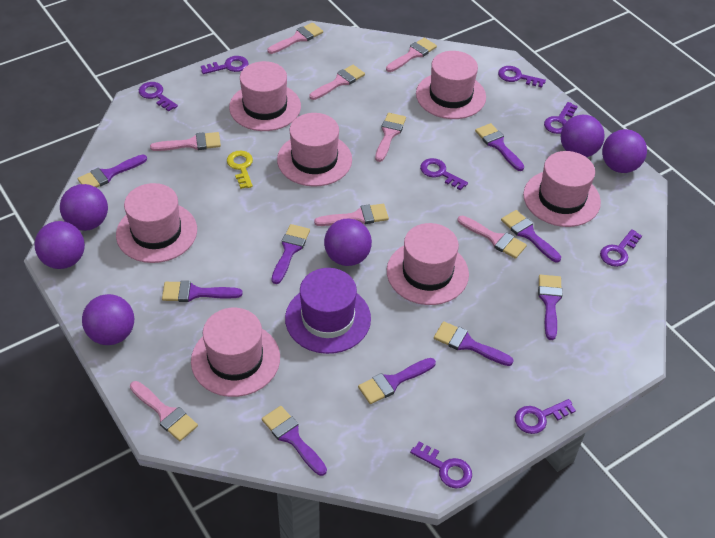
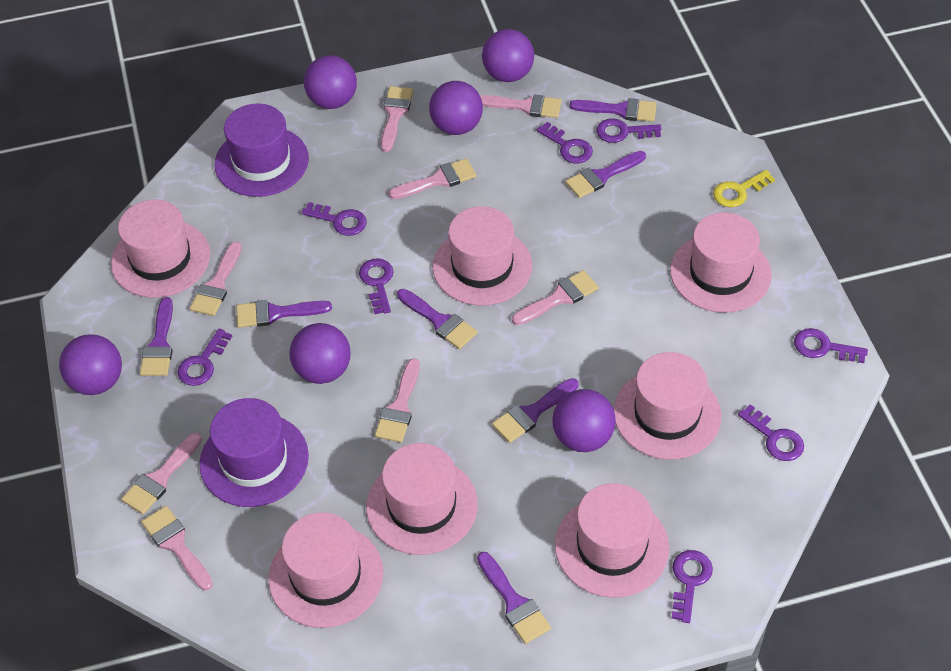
purple brush: 9 -> 7
purple hat: 1 -> 2

